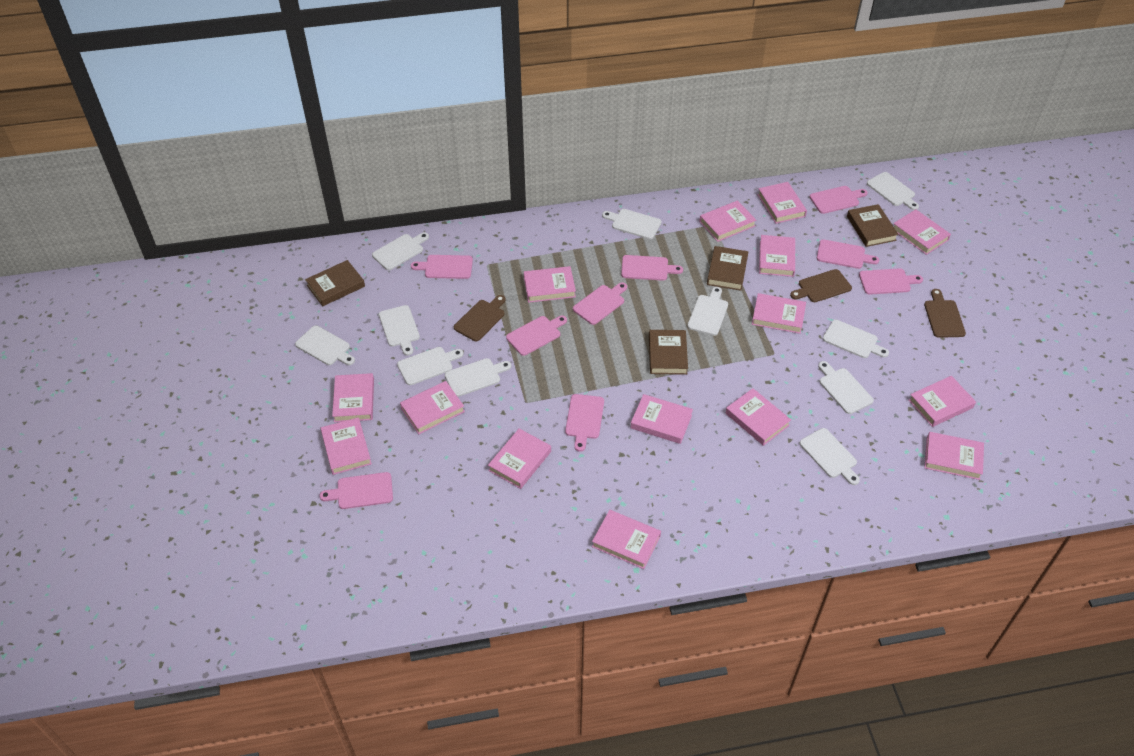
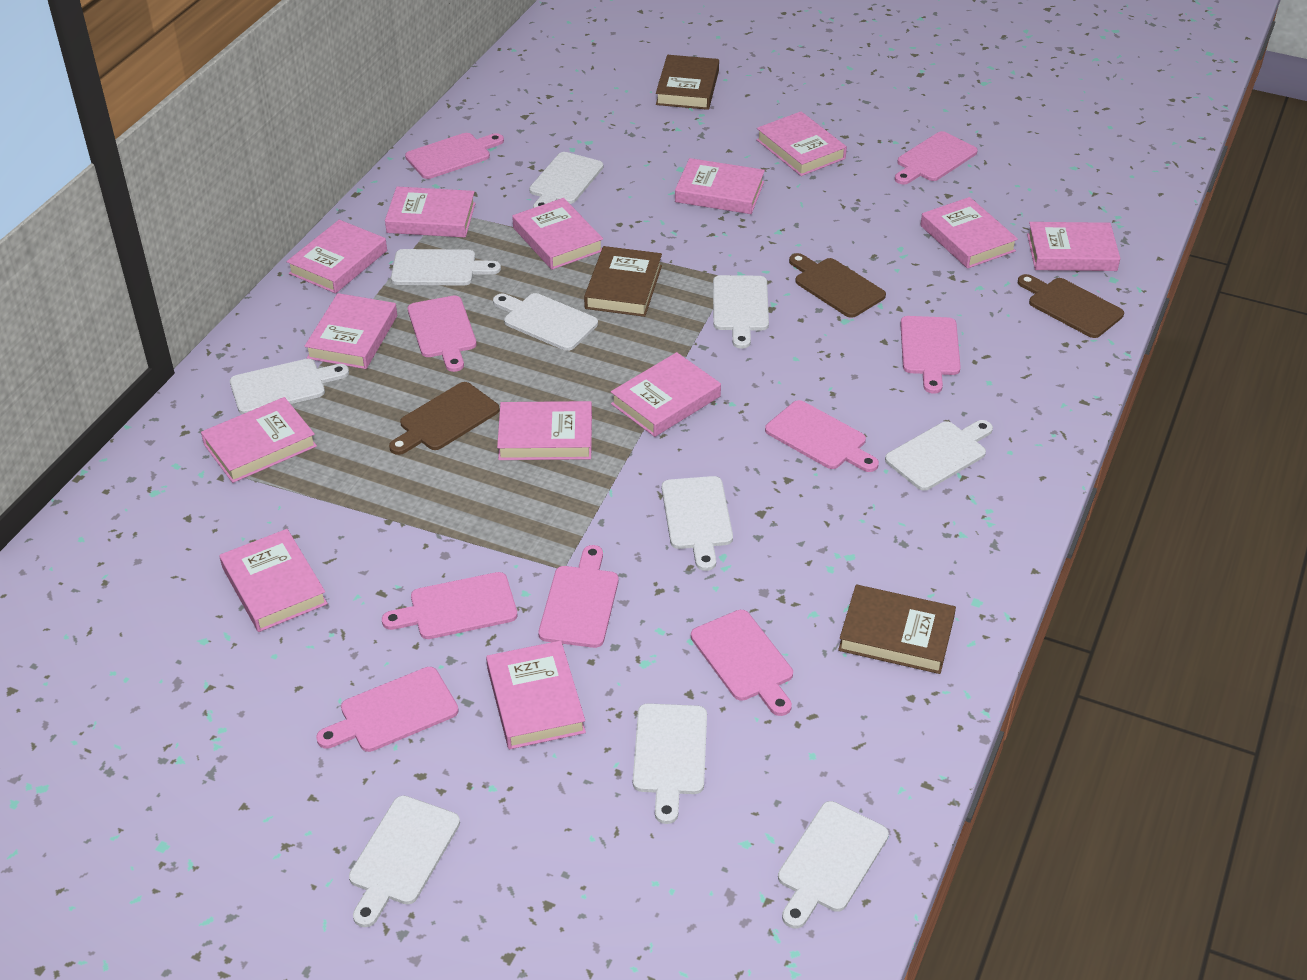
brown book: 4 -> 3
pink book: 15 -> 13
white cutting board: 11 -> 10

